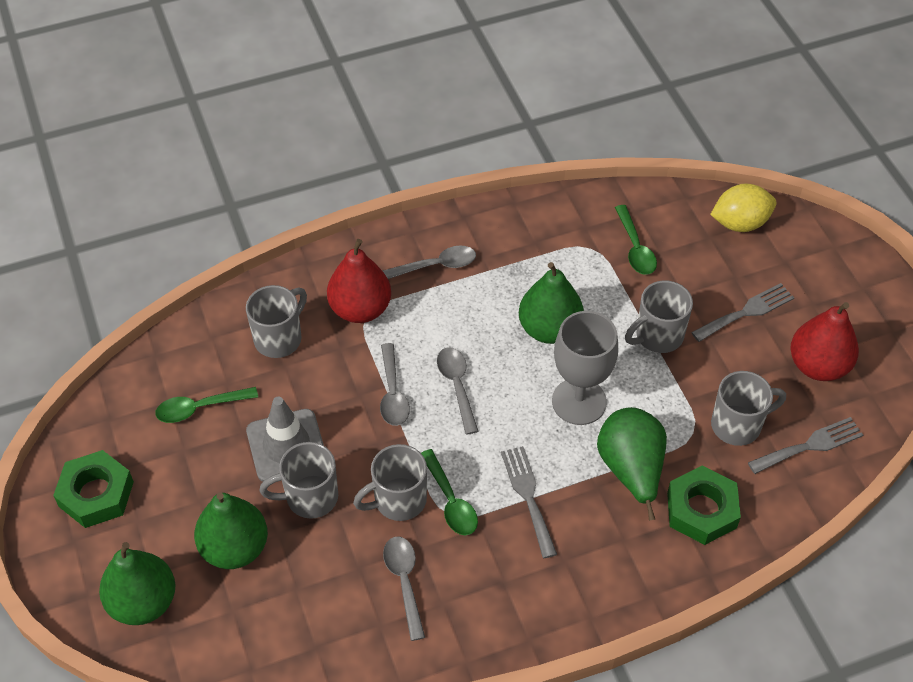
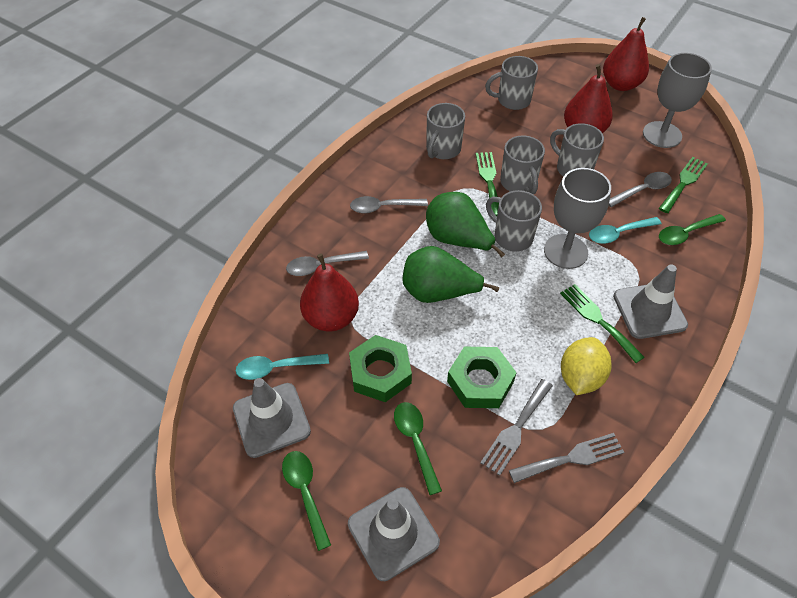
green fork: 0 -> 3
green pear: 4 -> 2
grey fork: 3 -> 2
grey goblet: 1 -> 2
grey spoon: 4 -> 3
grey traffic cone: 1 -> 3
red pear: 2 -> 3
turquoise spoon: 0 -> 2

